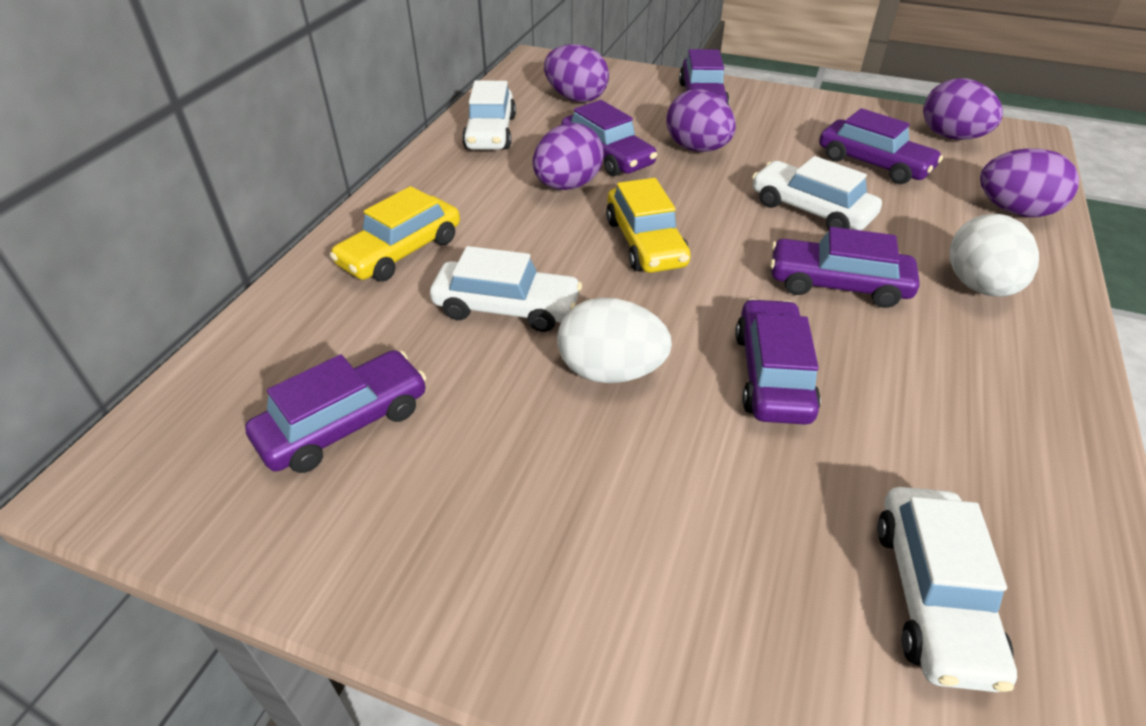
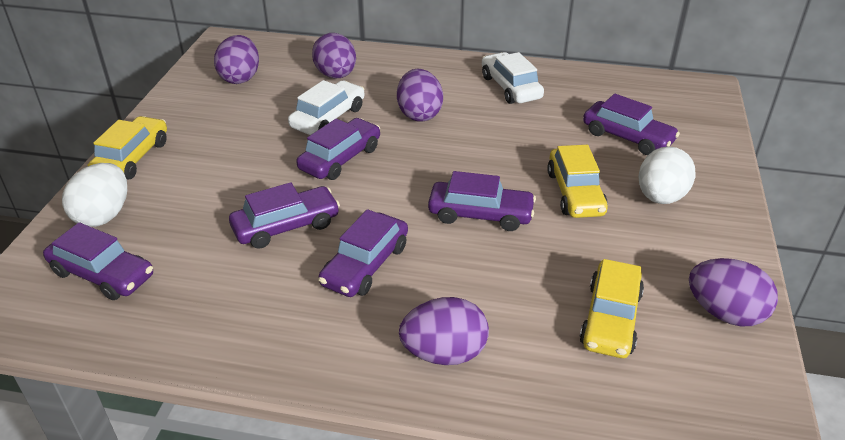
white car: 4 -> 2
yellow car: 2 -> 3

